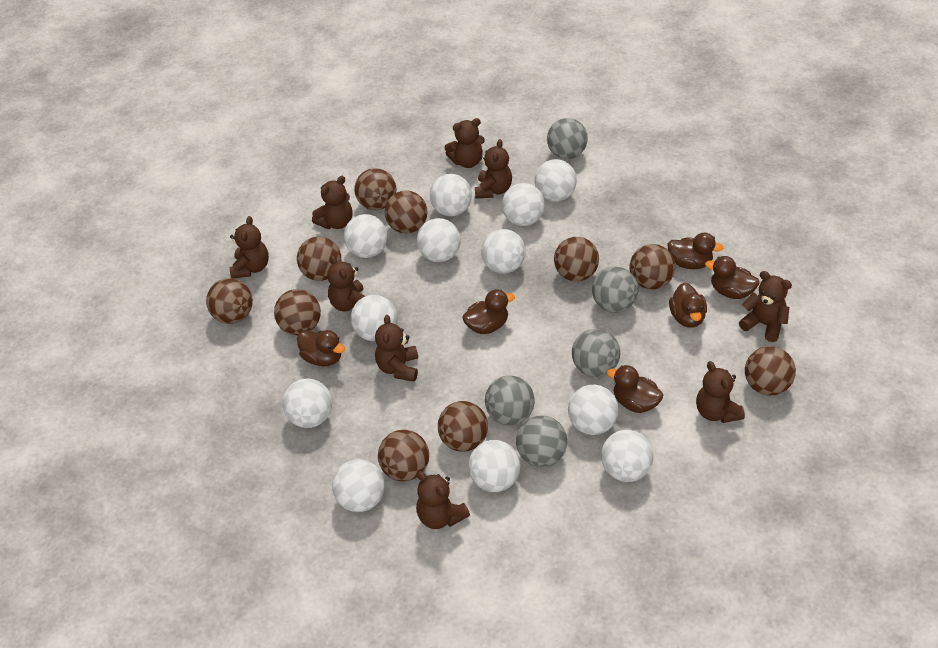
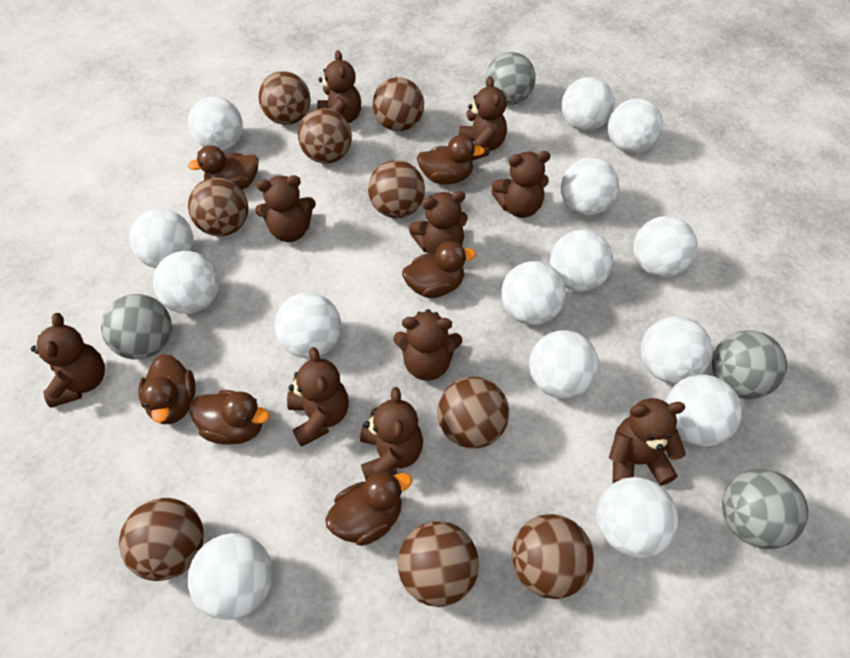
brown ball: 10 -> 9
brown teddy bear: 9 -> 10
grey ball: 5 -> 4
white ball: 12 -> 15

